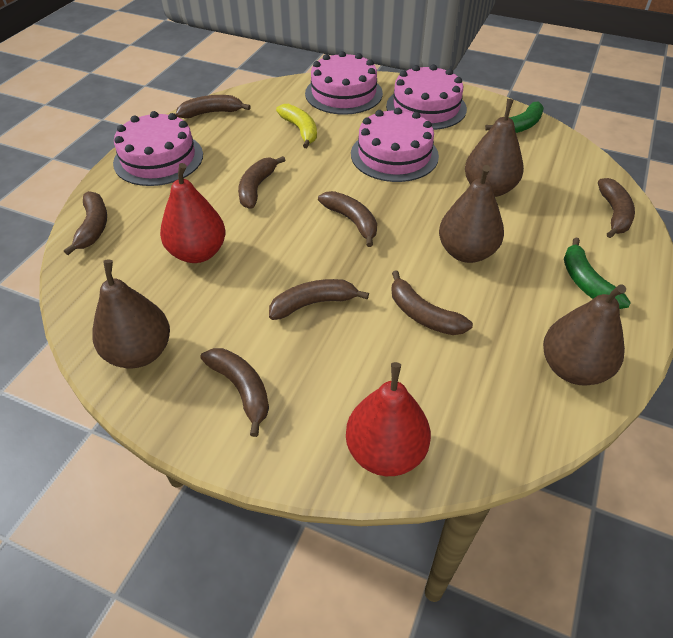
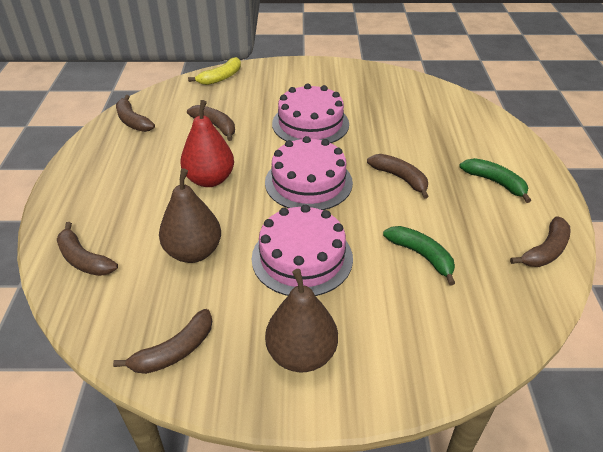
brown banana: 8 -> 6
brown pear: 4 -> 2
pink cake: 4 -> 3
red pear: 2 -> 1

